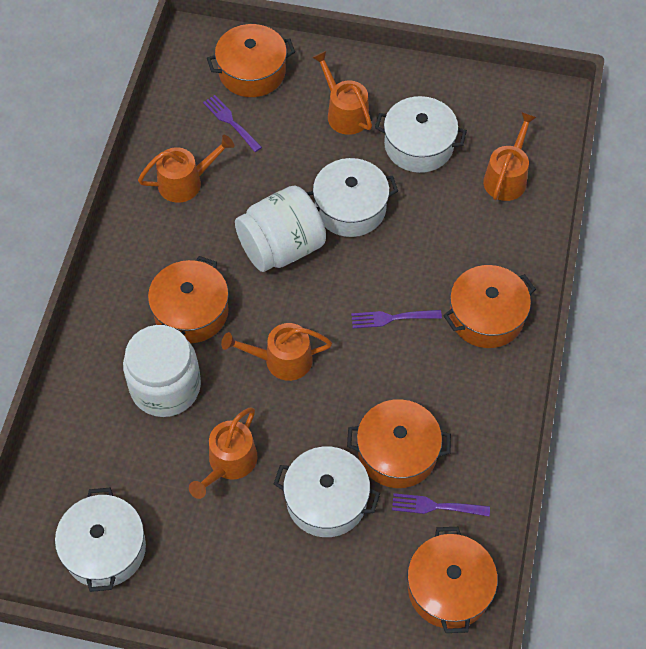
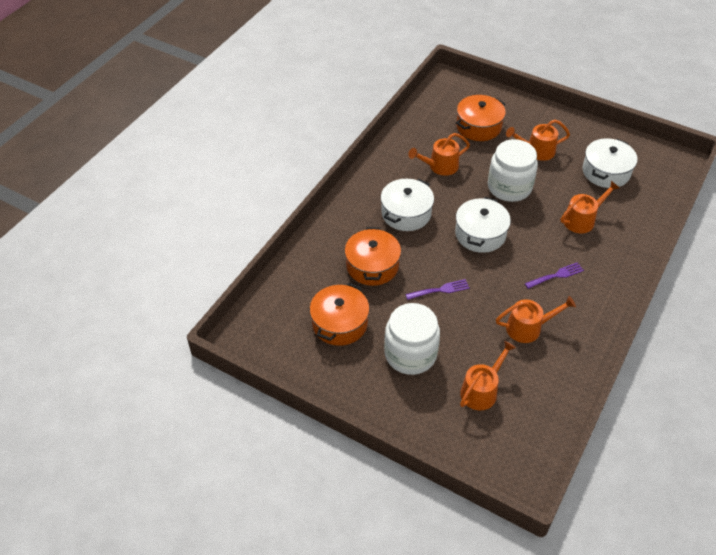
orange pot: 5 -> 3
purple fork: 3 -> 2
white pot: 4 -> 3

